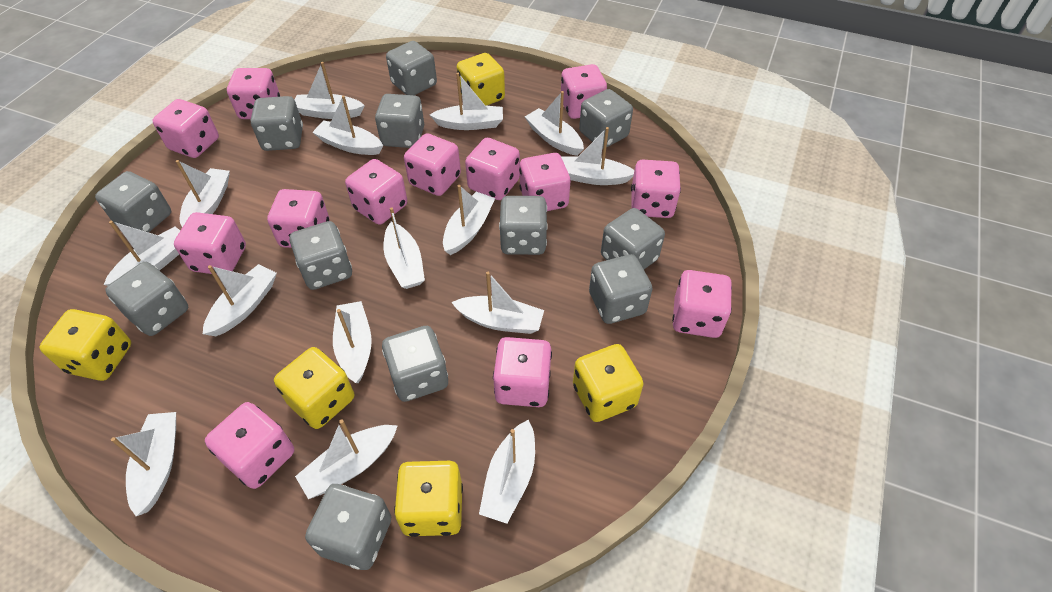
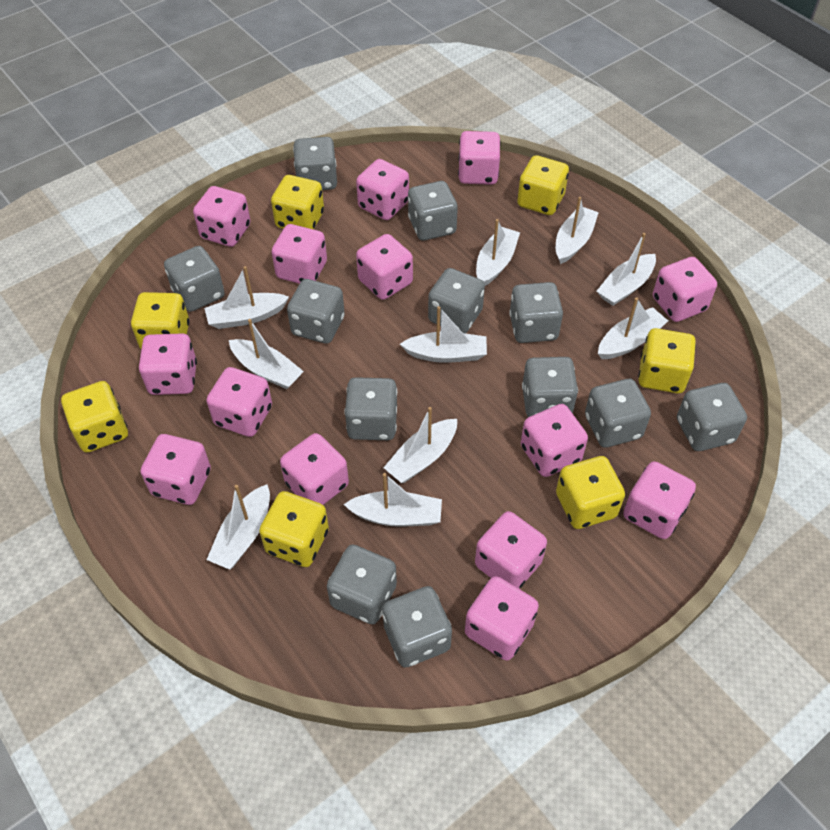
pink dice: 13 -> 14
white boat: 15 -> 10
yellow dice: 5 -> 7

